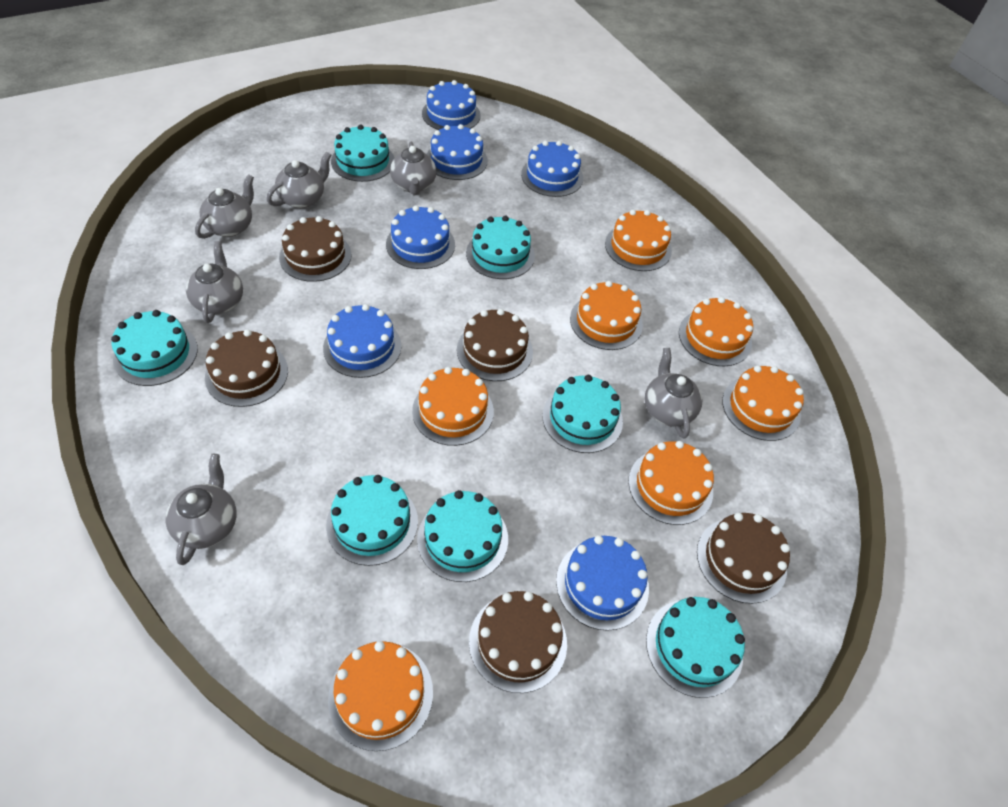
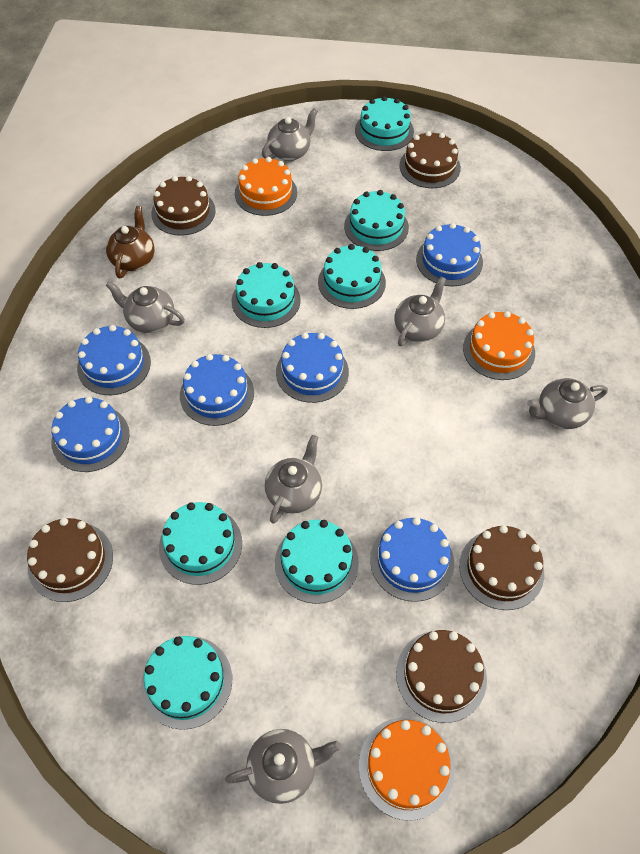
brown teapot: 0 -> 1
orange cake: 7 -> 3

